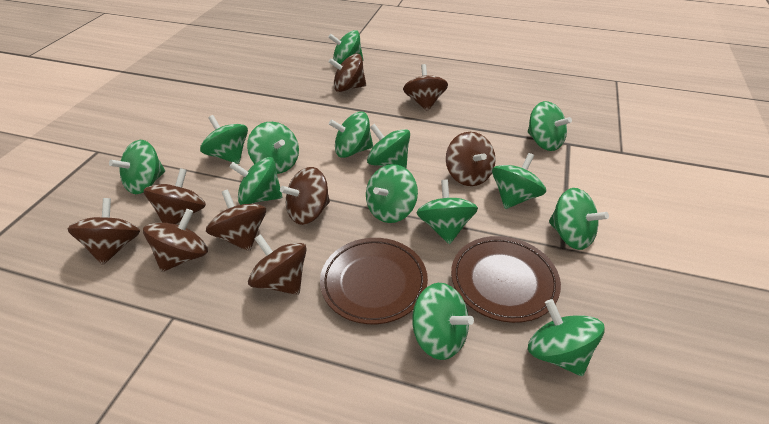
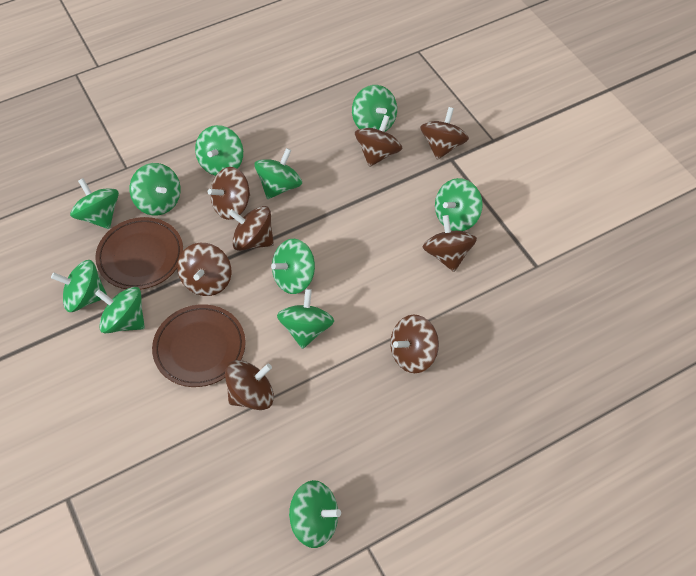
brown spinning top: 9 -> 8
green spinning top: 14 -> 11

